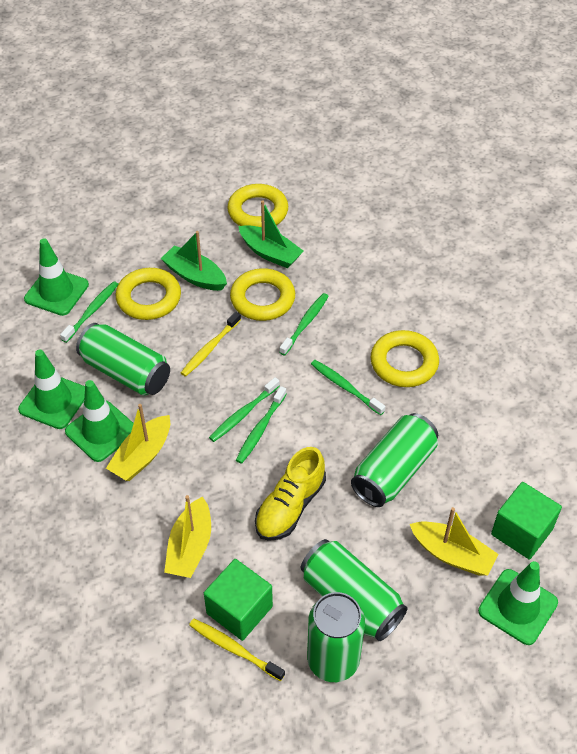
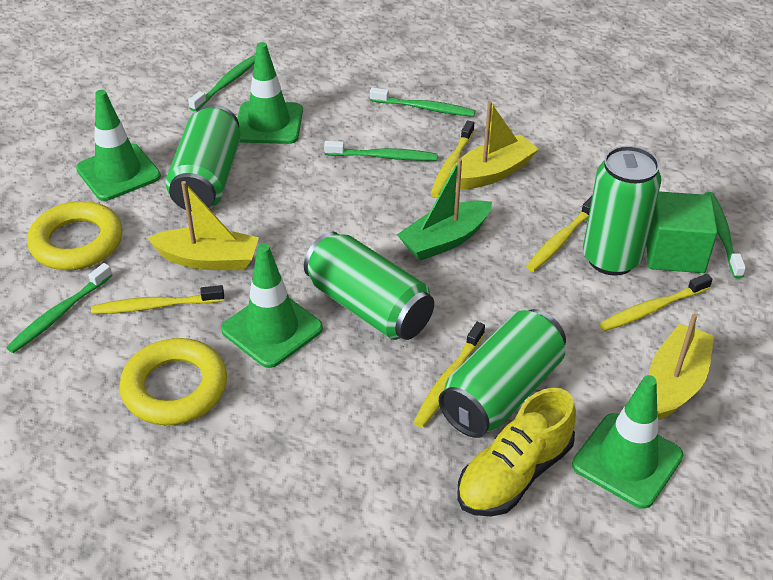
green boat: 2 -> 1
green cube: 2 -> 1
yellow ring: 4 -> 2
yellow toothbrush: 2 -> 5

